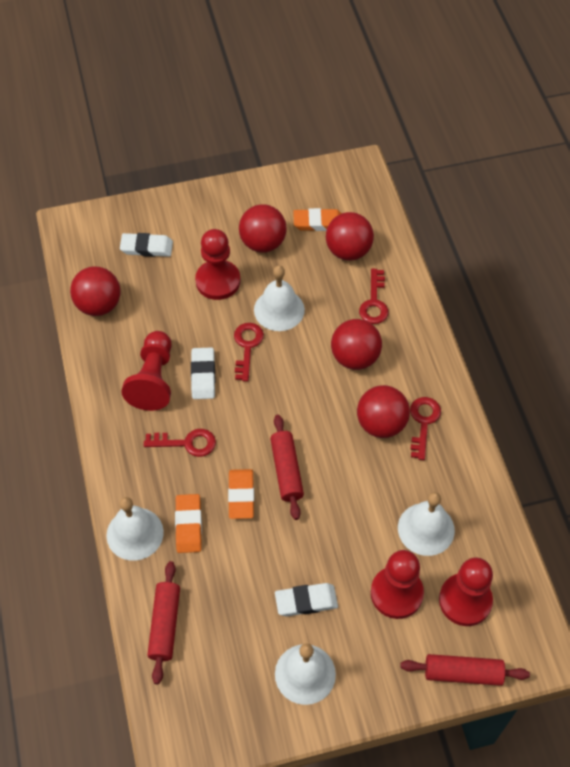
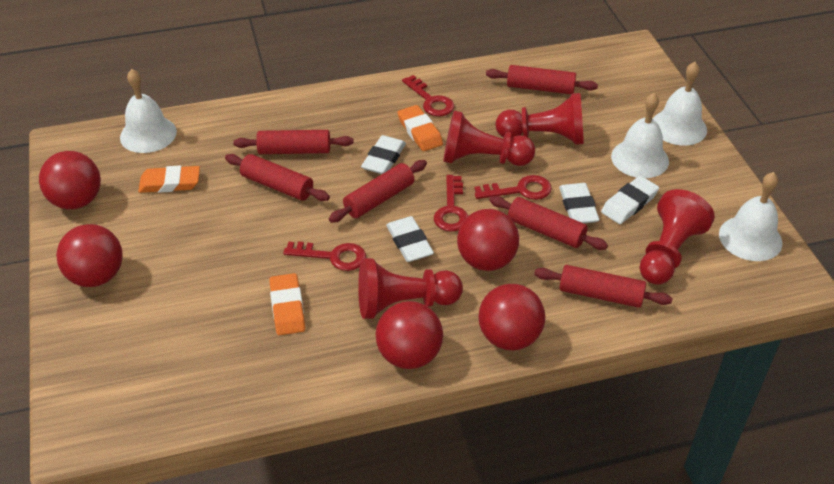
red rolling pin: 3 -> 6
white eraser: 3 -> 4

